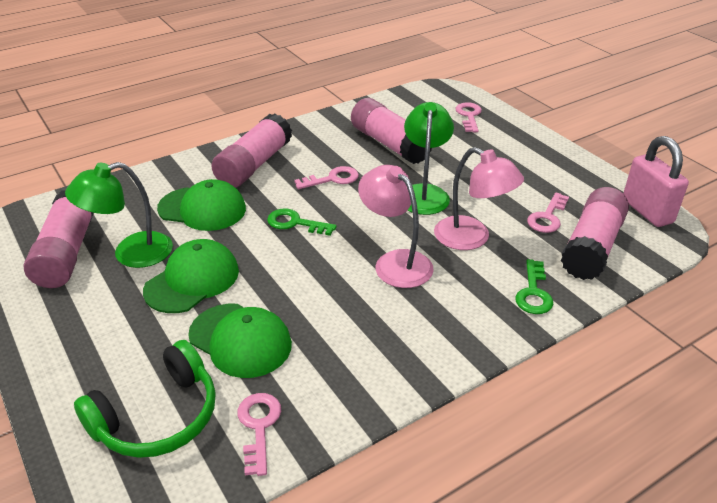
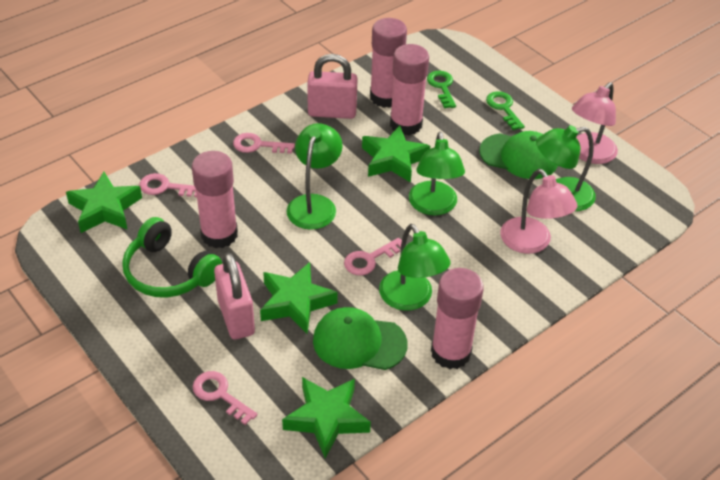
green cap: 3 -> 2
green lamp: 2 -> 4
green star: 0 -> 4
pink padlock: 1 -> 2

